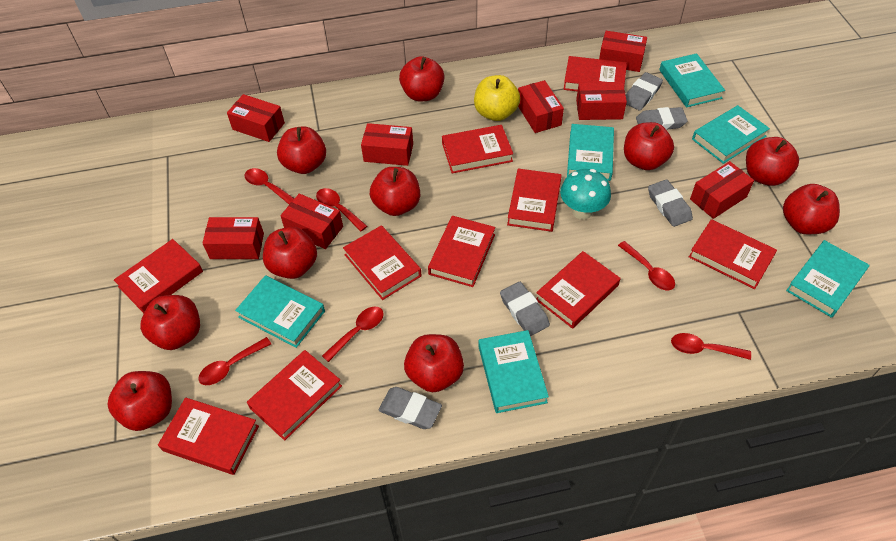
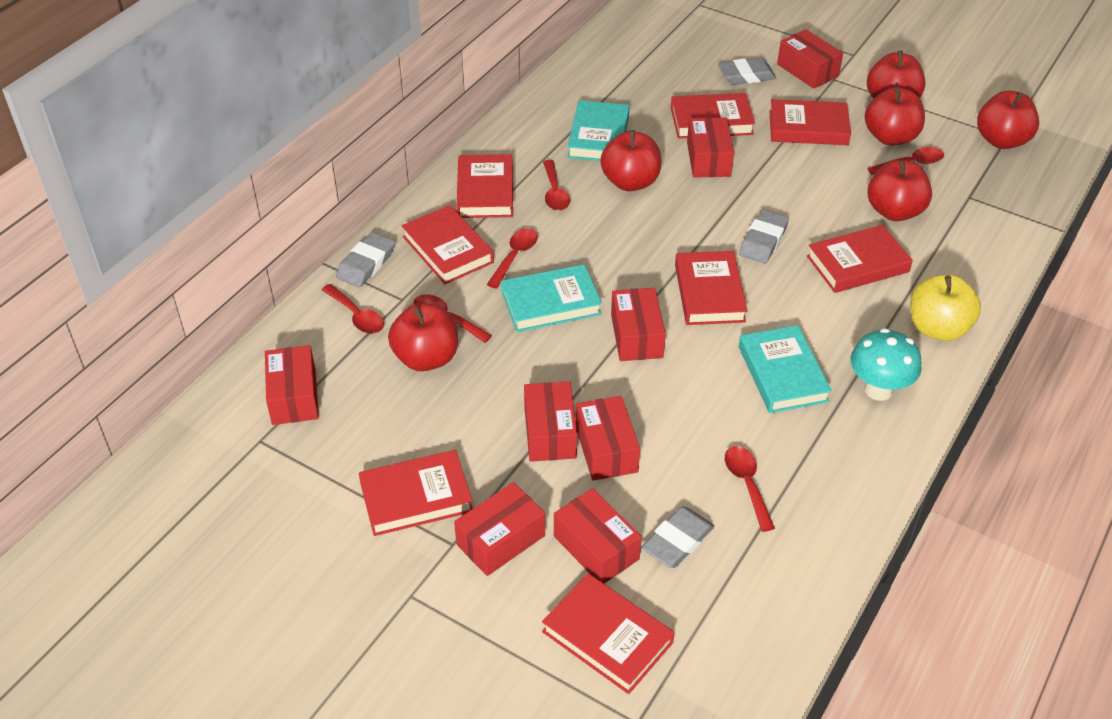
grey eraser: 5 -> 4
red apple: 10 -> 6
red book: 10 -> 8
turquoise book: 6 -> 3

